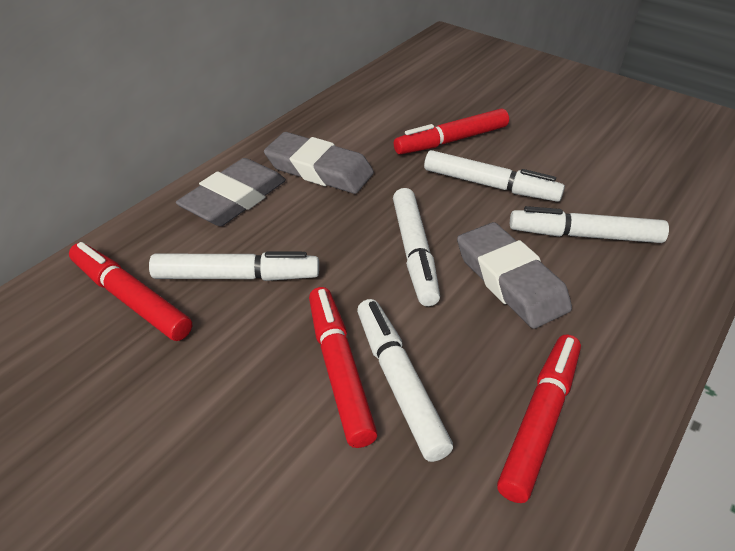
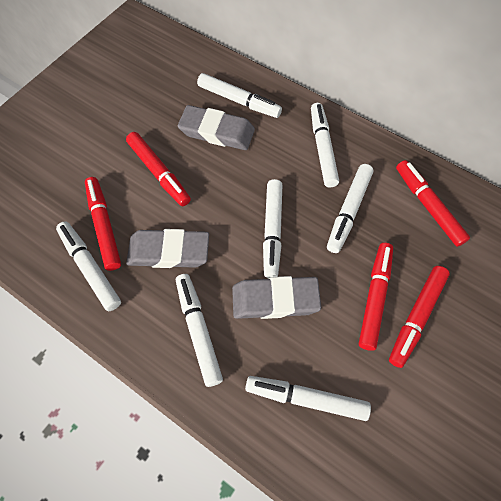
red marker: 4 -> 5
white marker: 5 -> 7

